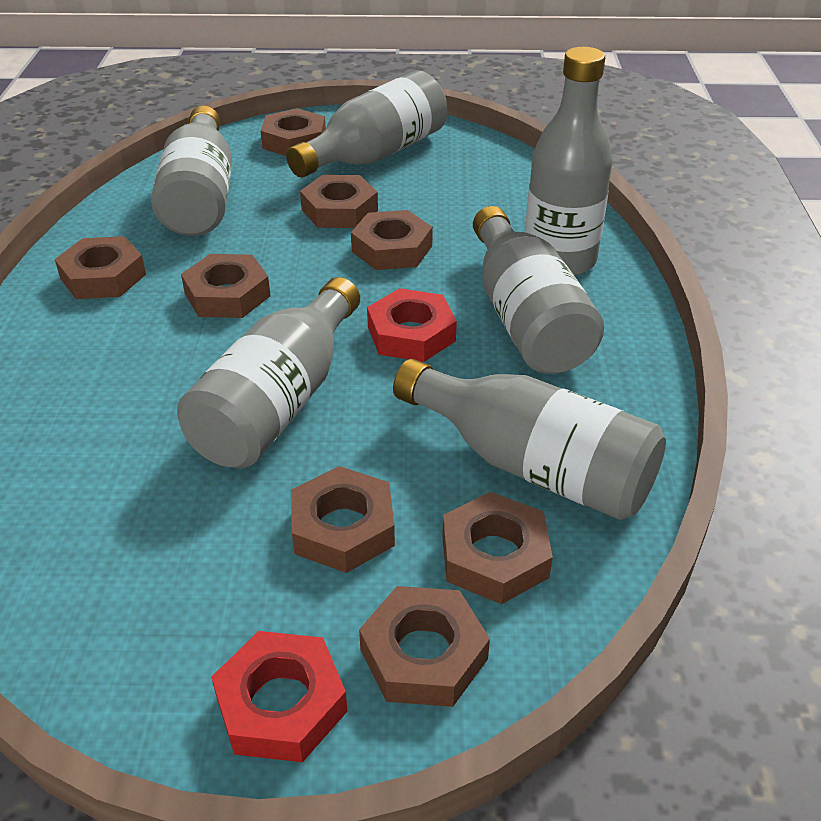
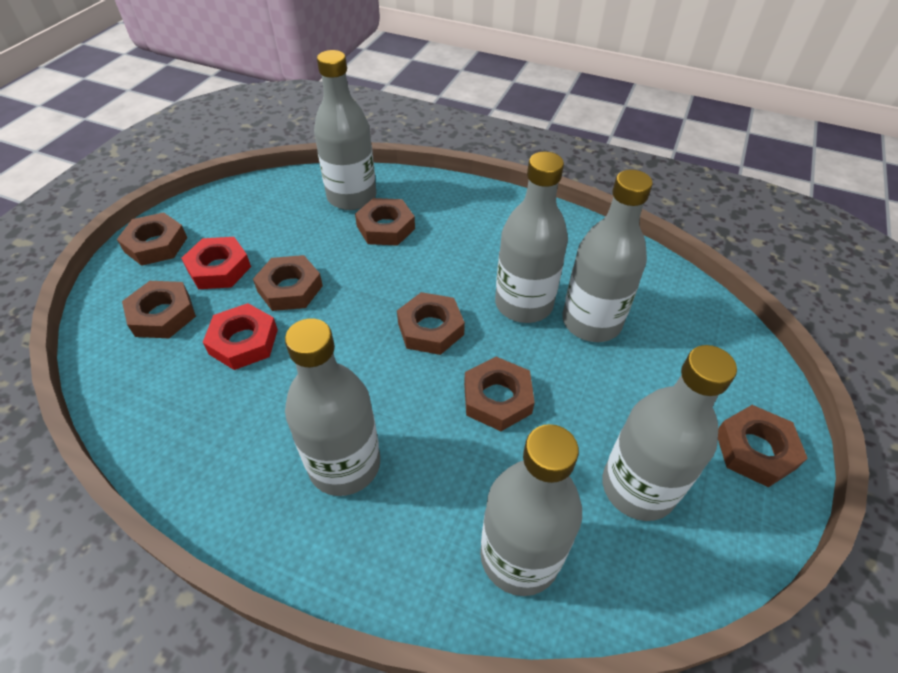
brown nut: 8 -> 7

